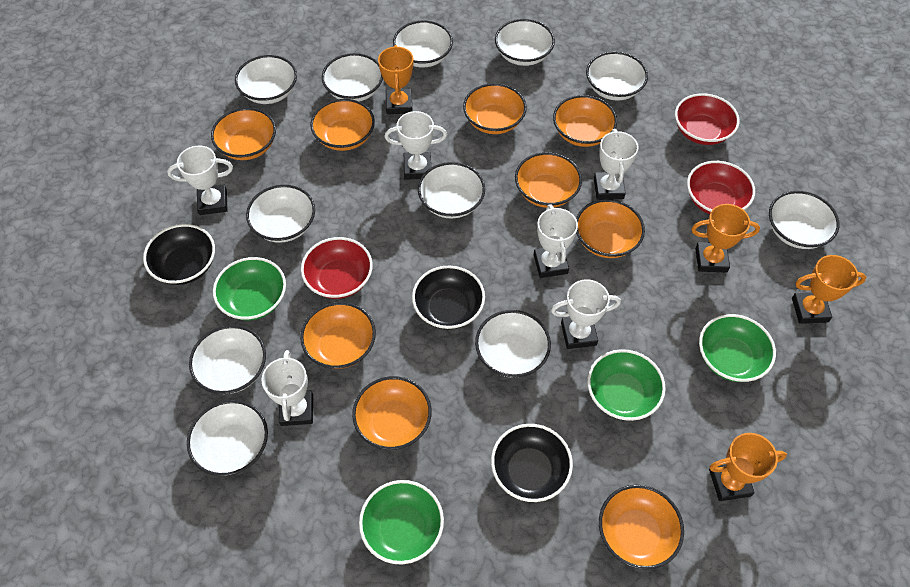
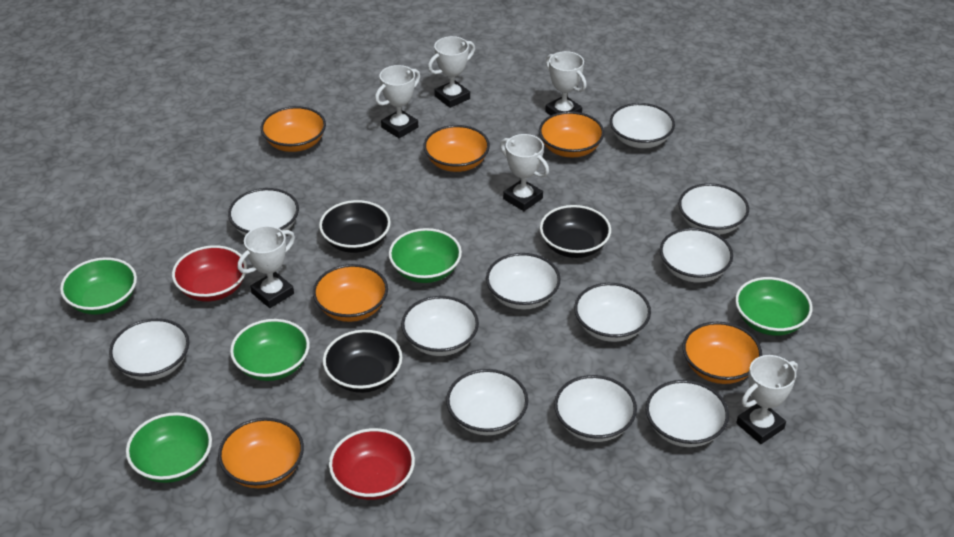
green bowl: 4 -> 5
orange bowl: 9 -> 6
orange trophy: 4 -> 0
red bowl: 3 -> 2

